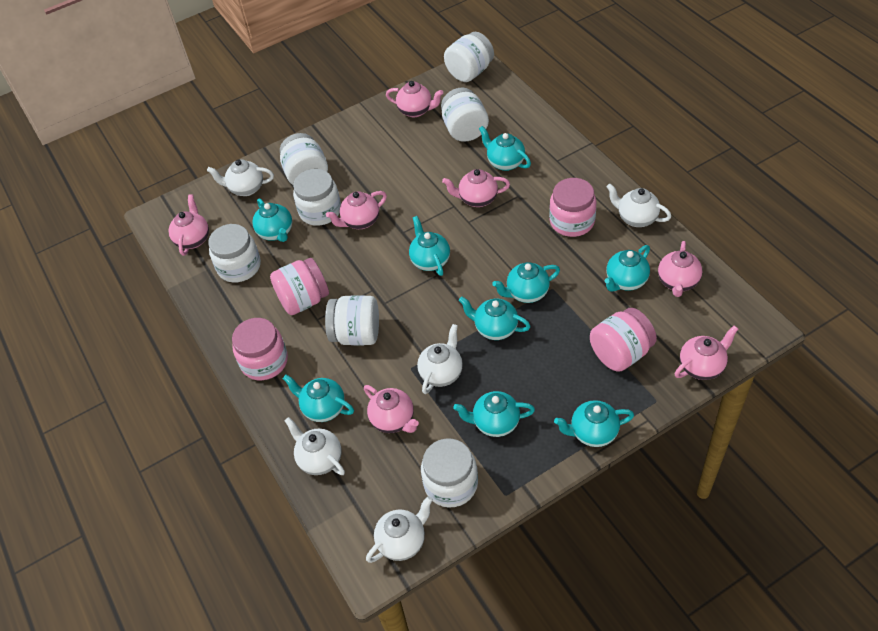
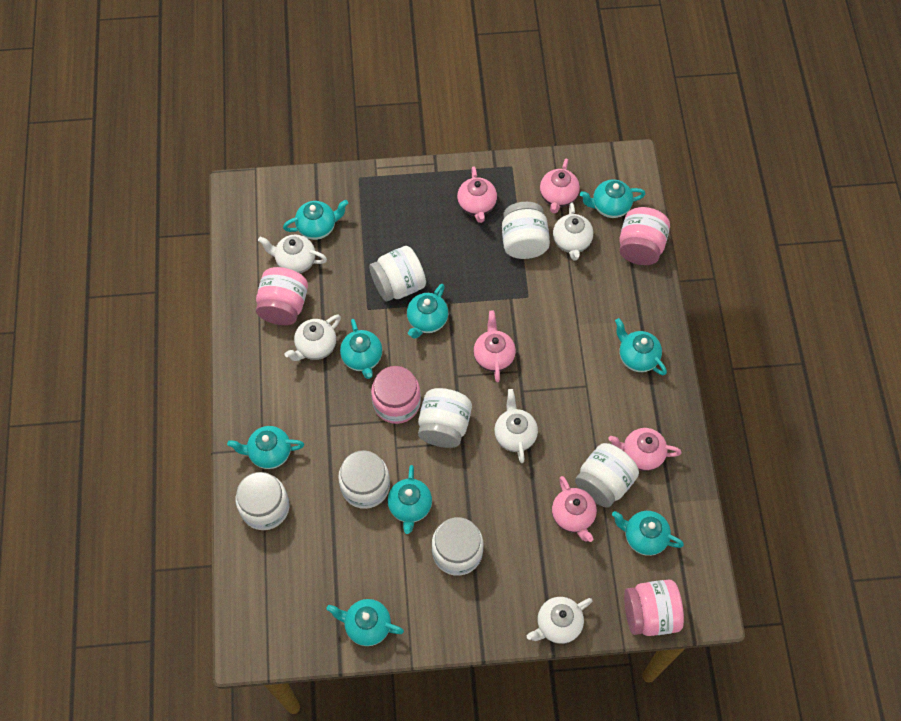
pink teapot: 7 -> 5

